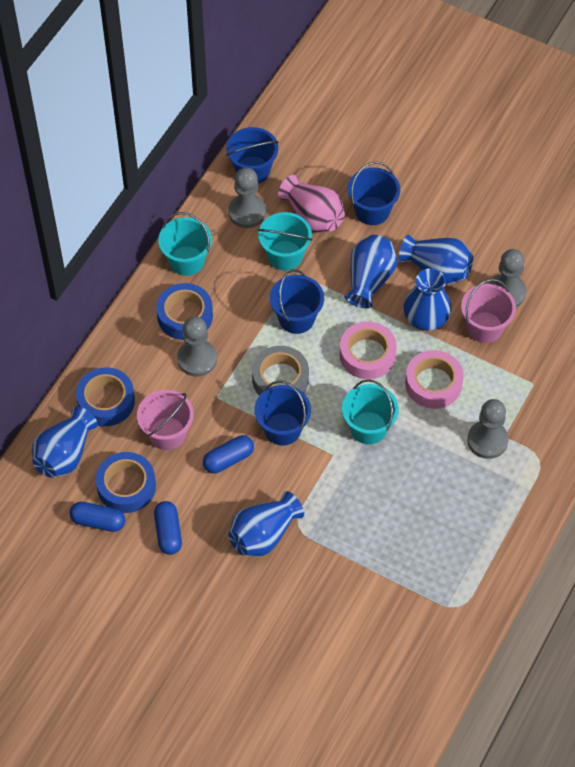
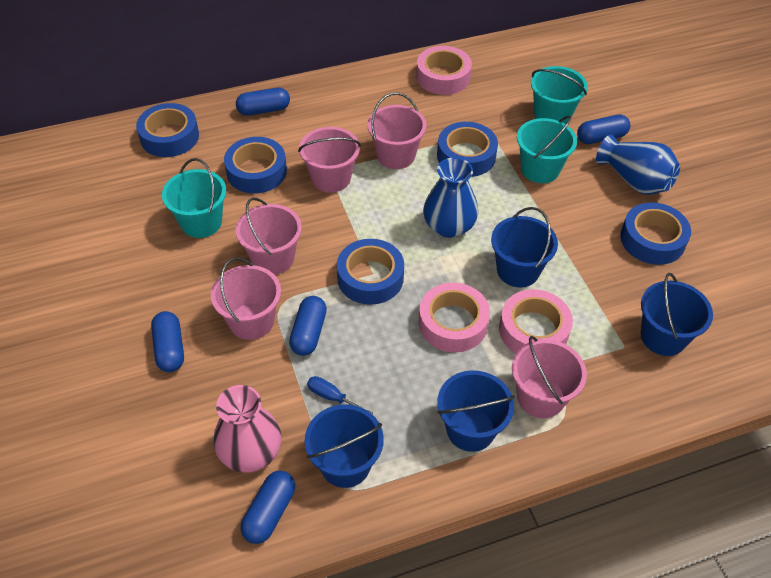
blue capsule: 3 -> 5
blue screwdriver: 0 -> 1
blue tape: 3 -> 5
blue vase: 5 -> 2
grey pawn: 4 -> 0
grey tape: 1 -> 0
pink bucket: 2 -> 5
pink tape: 2 -> 3

